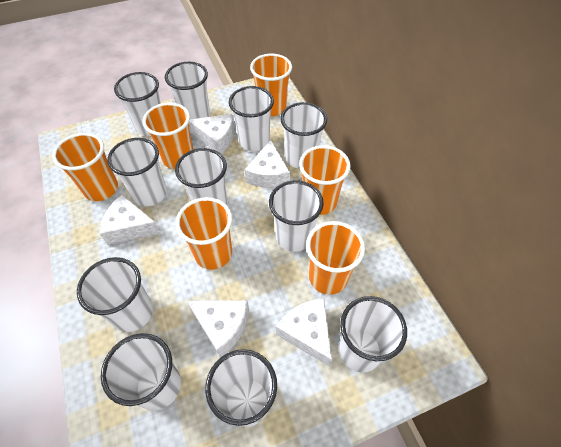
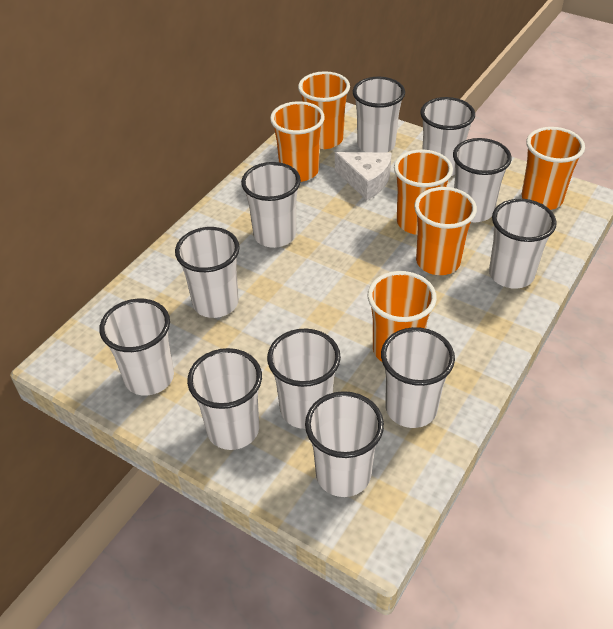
white cheese: 5 -> 1

